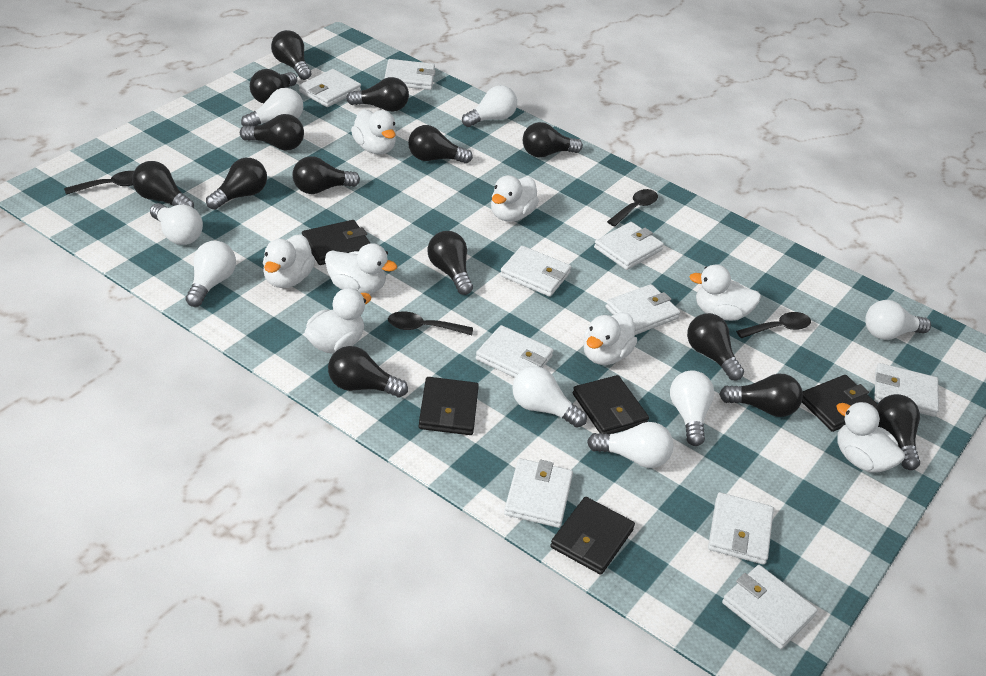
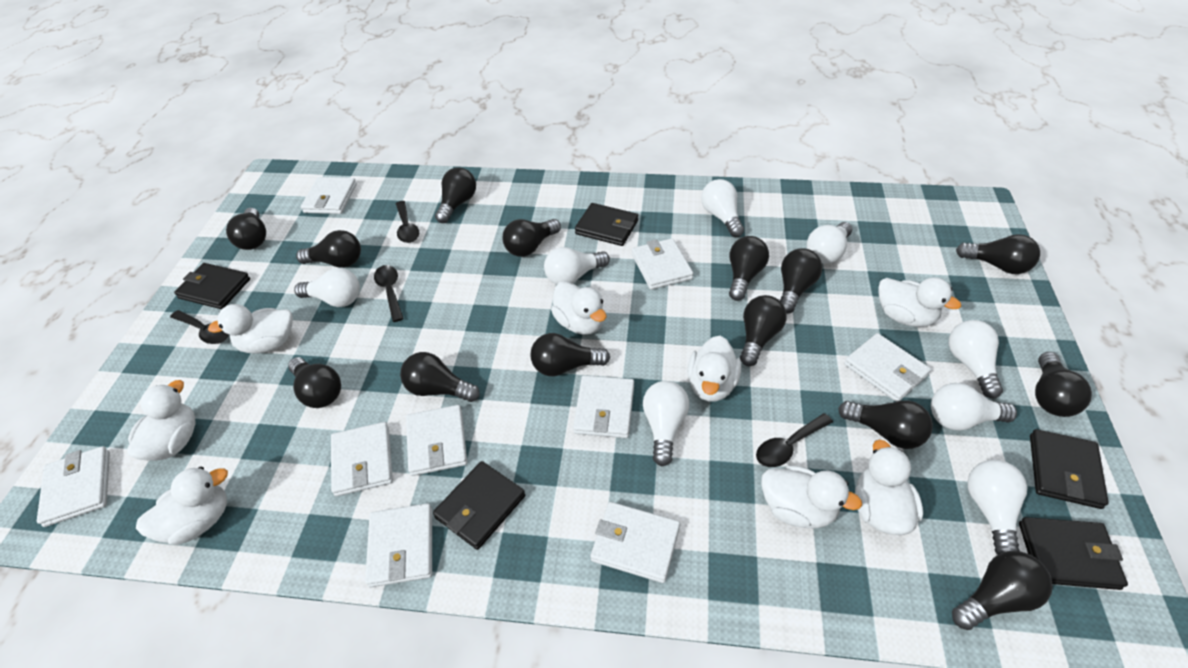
white wallet: 10 -> 9

